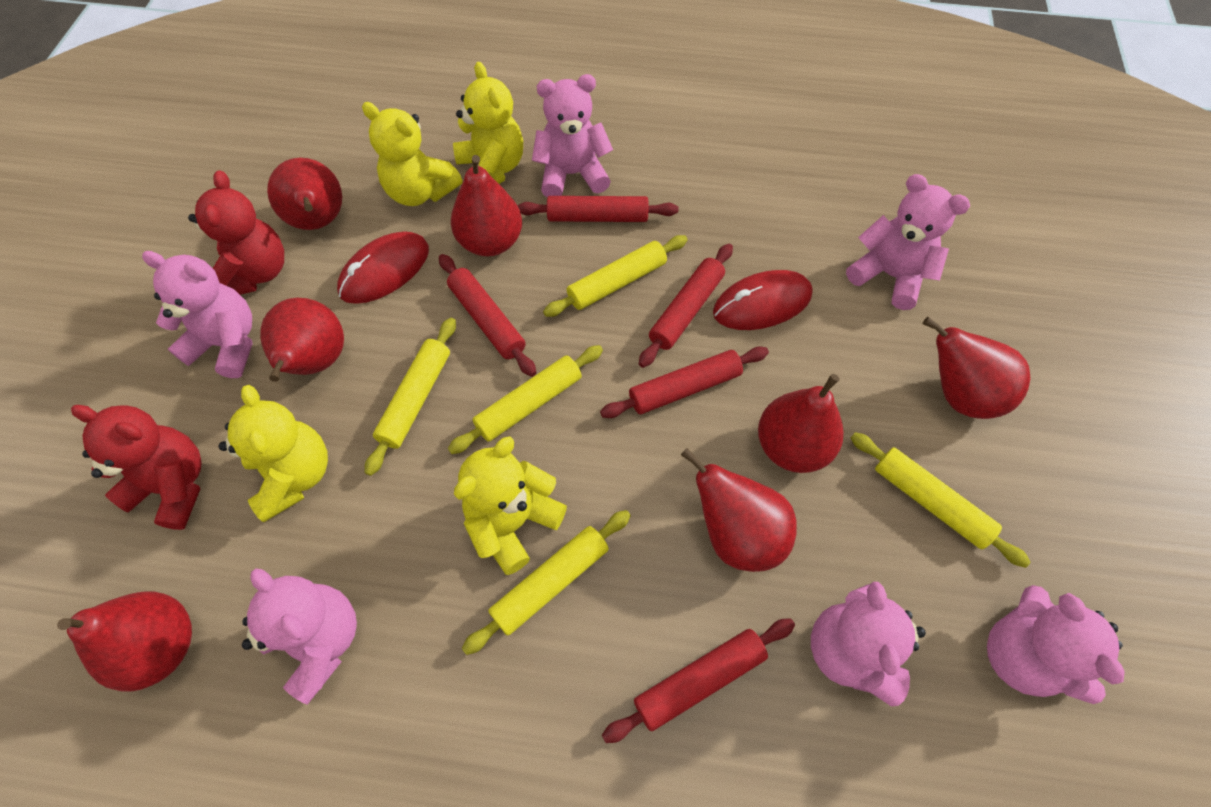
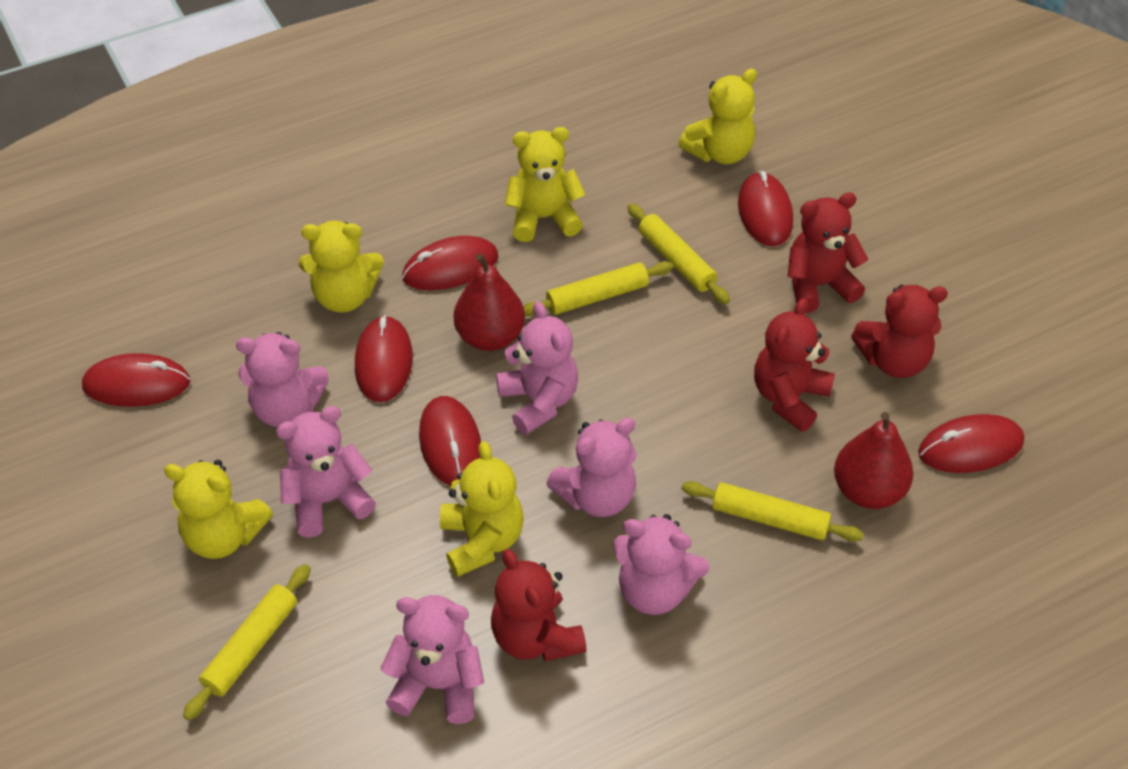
red mouse: 2 -> 6
red pear: 7 -> 2
red rolling pin: 5 -> 0
red teddy bear: 2 -> 4
yellow rolling pin: 5 -> 4
yellow teddy bear: 4 -> 5

